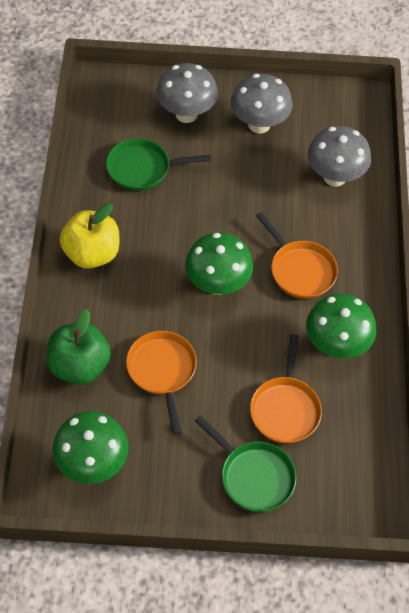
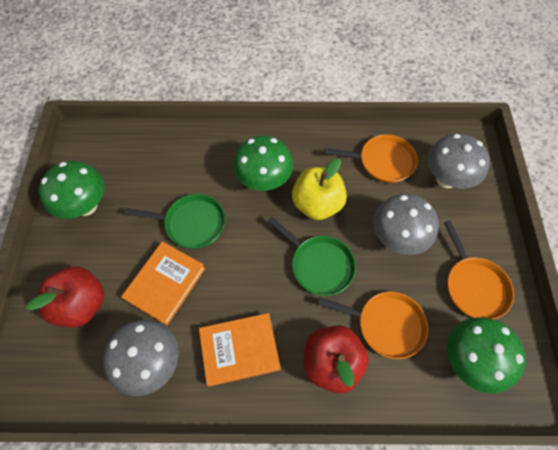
green apple: 1 -> 0
orange book: 0 -> 2
red apple: 0 -> 2

